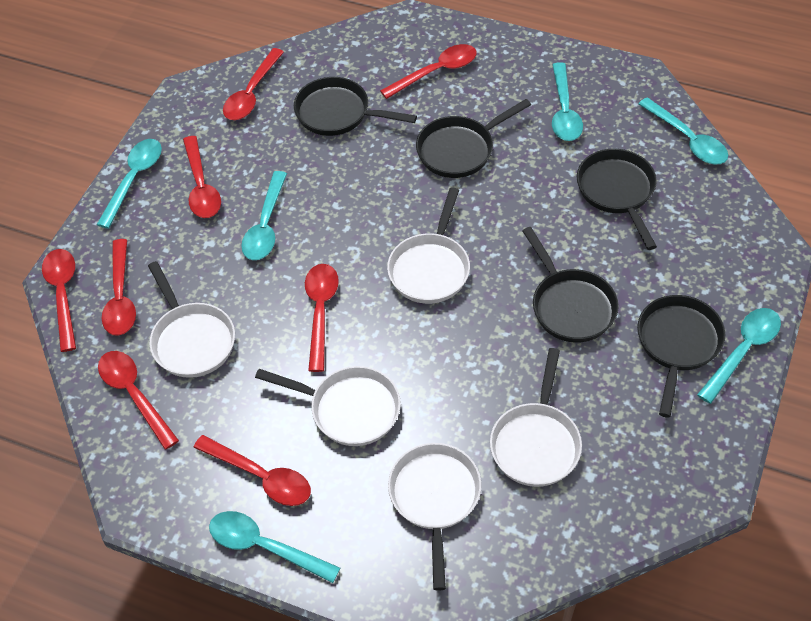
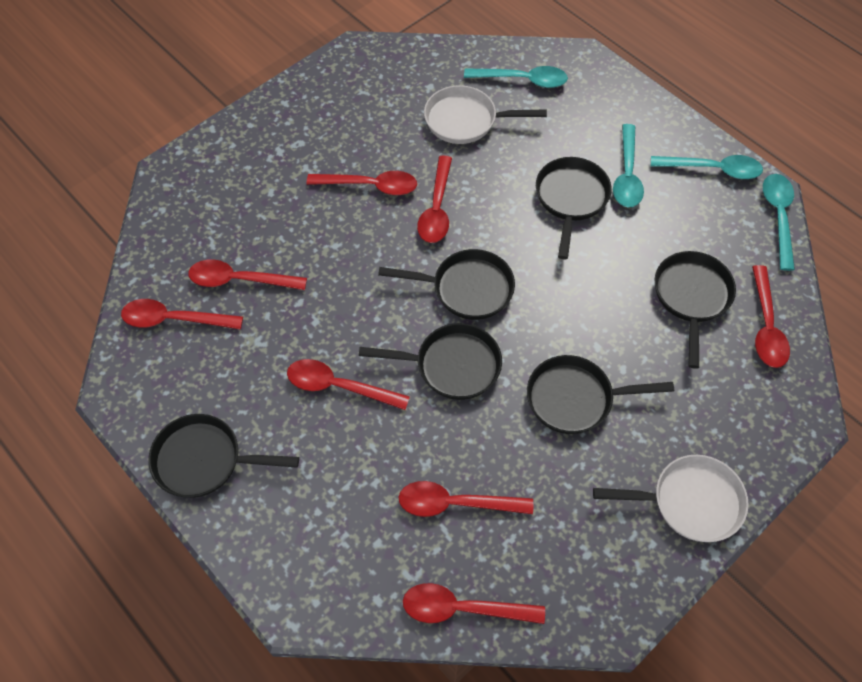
black pan: 5 -> 6
turquoise spoon: 6 -> 4
white pan: 5 -> 2

